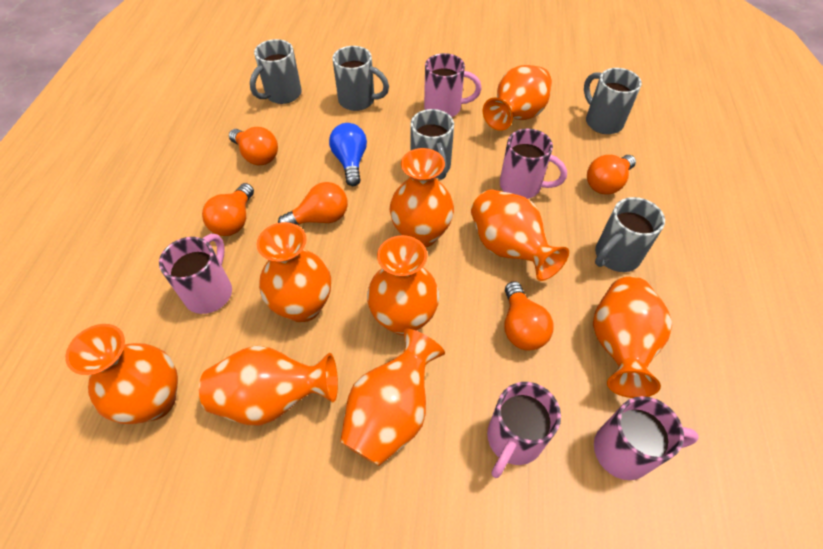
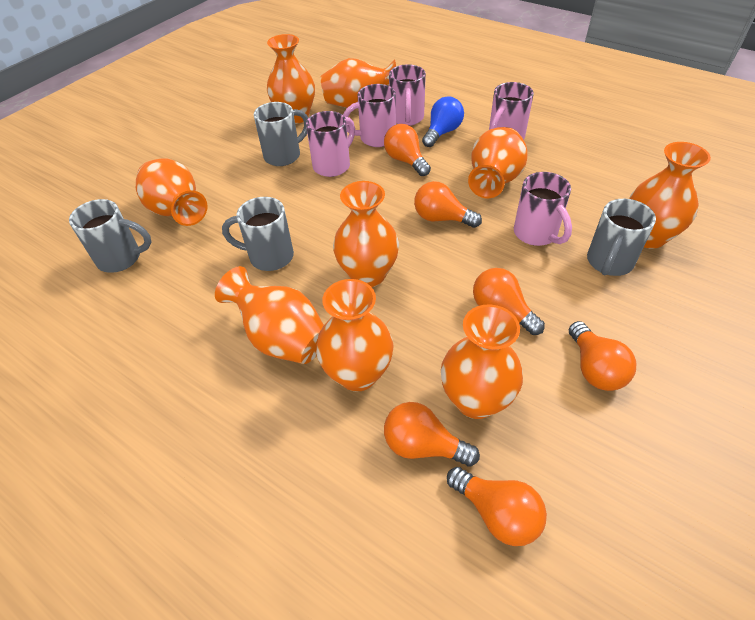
grey mug: 5 -> 4
orange light bulb: 5 -> 6

